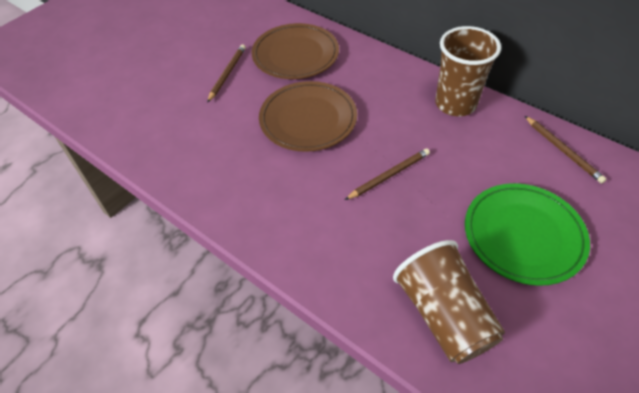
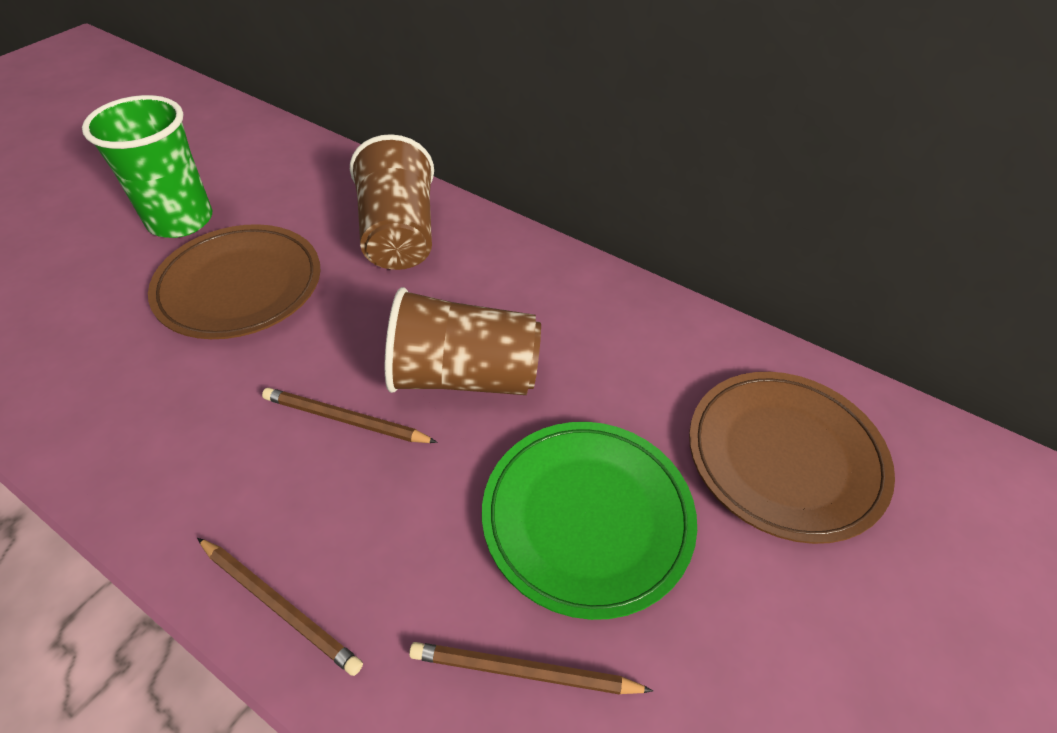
green cup: 0 -> 1

